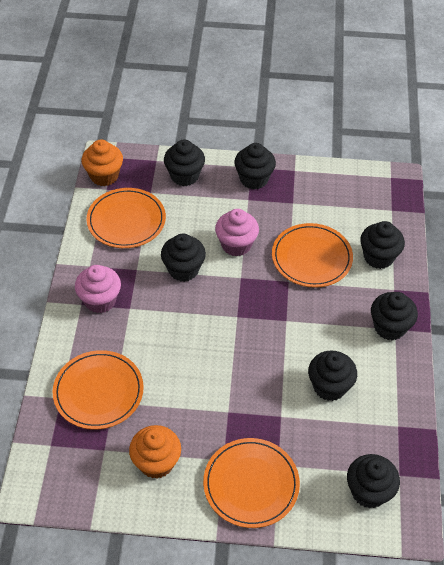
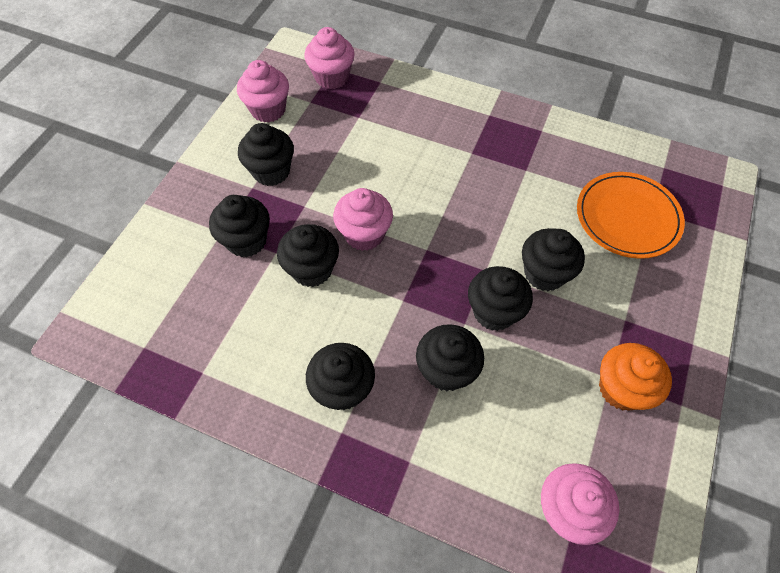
orange cupcake: 2 -> 1
orange plate: 4 -> 1
pink cupcake: 2 -> 4

